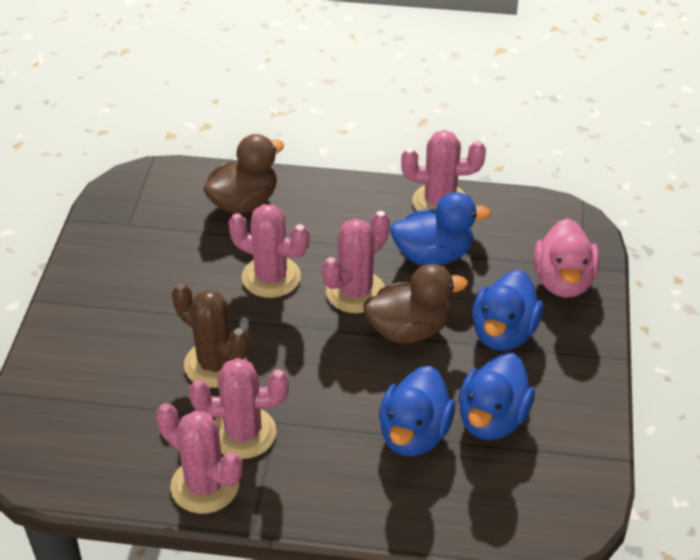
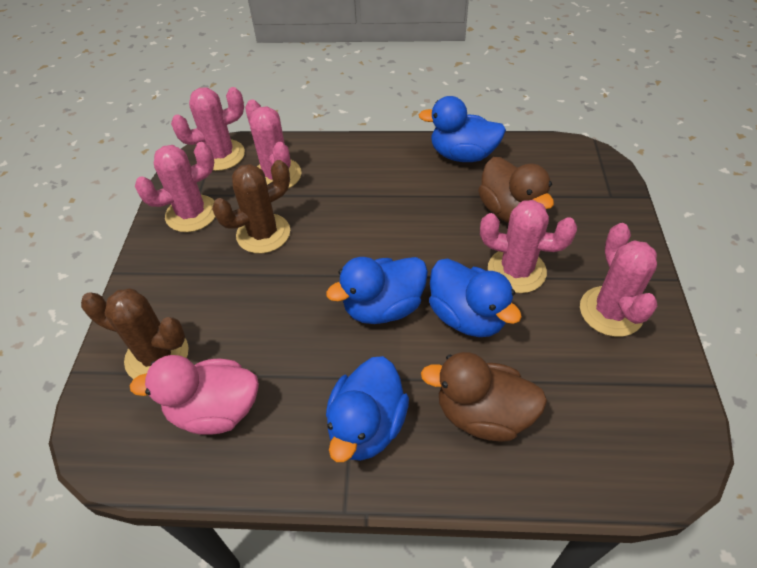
brown cactus: 1 -> 2

